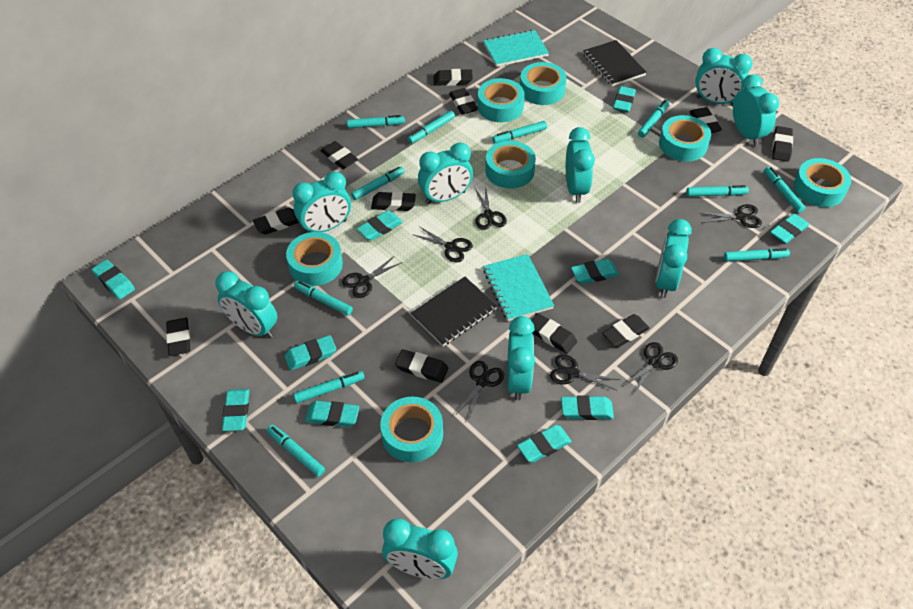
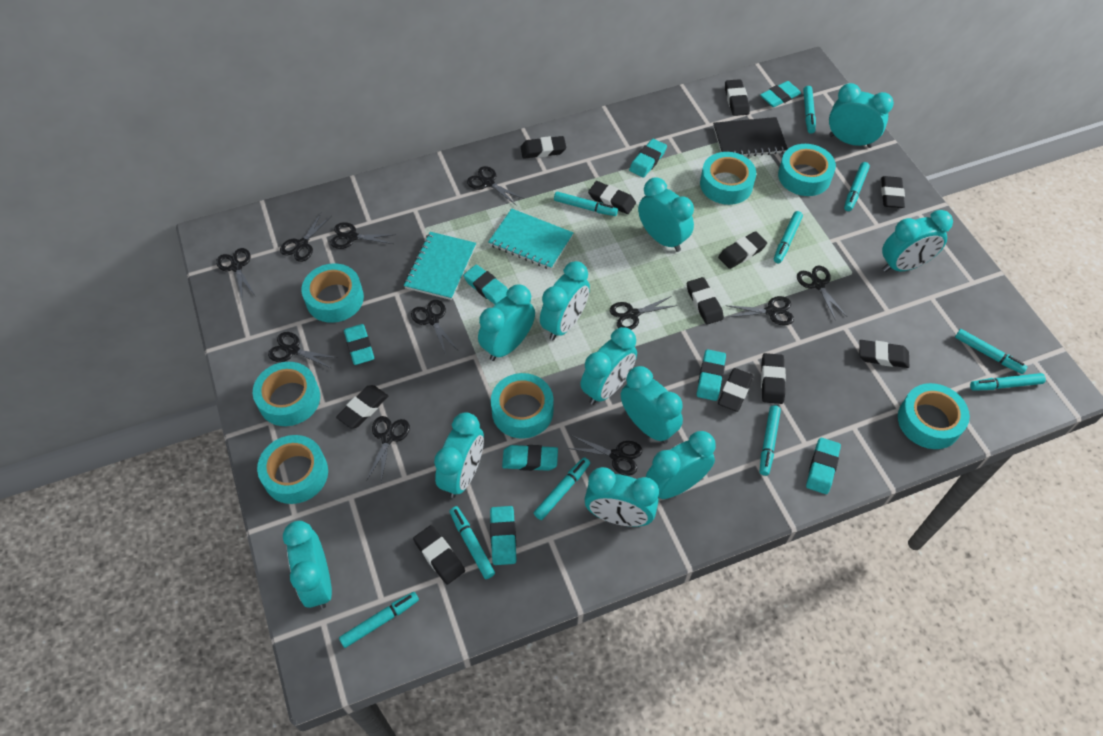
black notebook: 2 -> 1
black scissors: 7 -> 11
turquoise clock: 9 -> 11
turquoise eraser: 10 -> 8
turquoise marker: 11 -> 10

